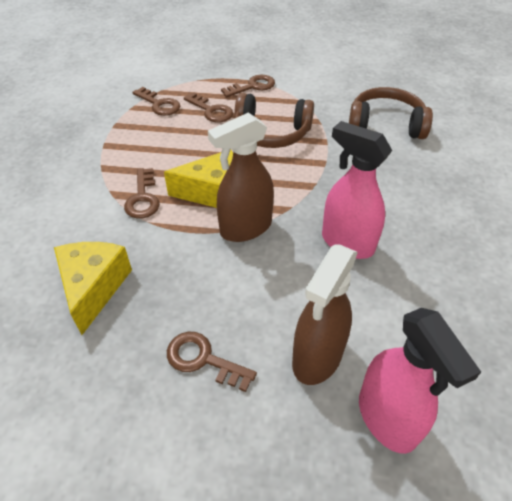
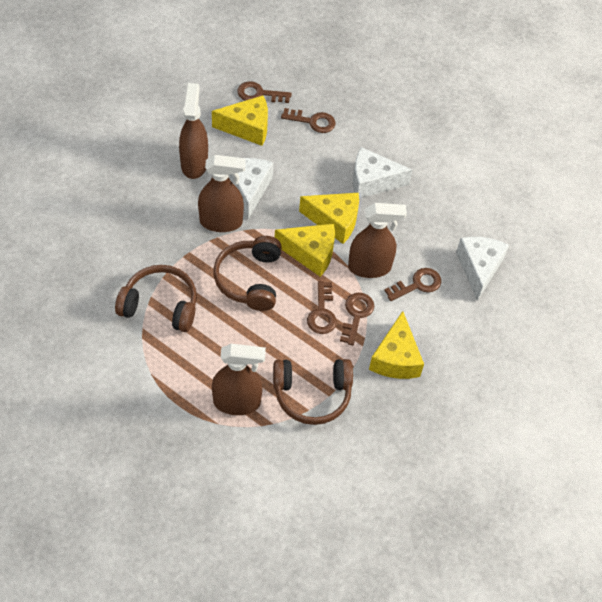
brown headphones: 2 -> 3
brown spray bottle: 2 -> 4
pink spray bottle: 2 -> 0
white cheese: 0 -> 3
yellow cheese: 2 -> 4

